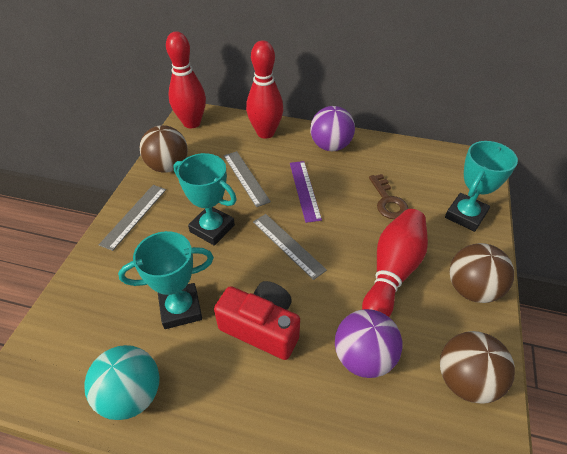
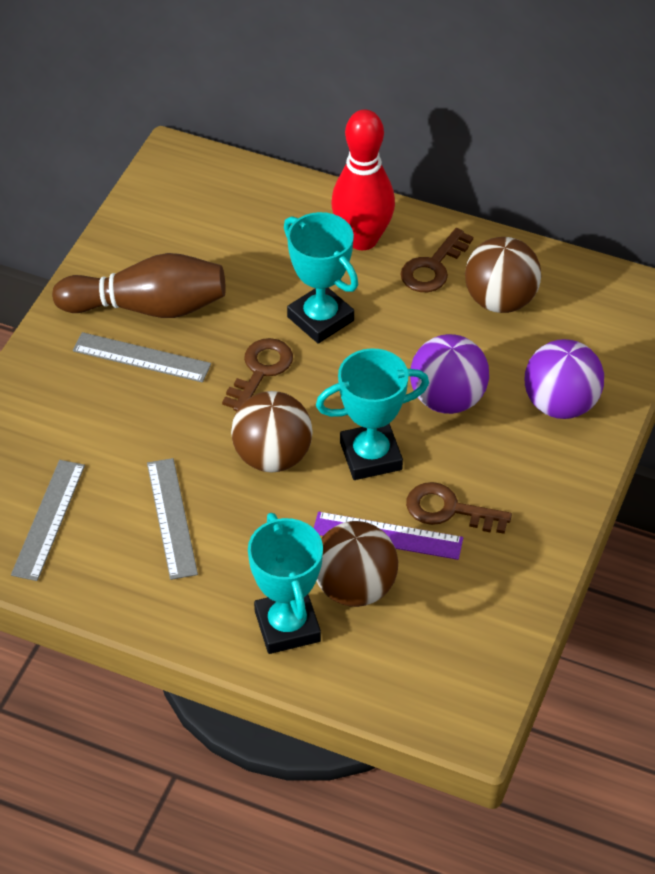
brown bowling pin: 0 -> 1
brown key: 1 -> 3
red bowling pin: 3 -> 1
red camera: 1 -> 0
turquoise ball: 1 -> 0

